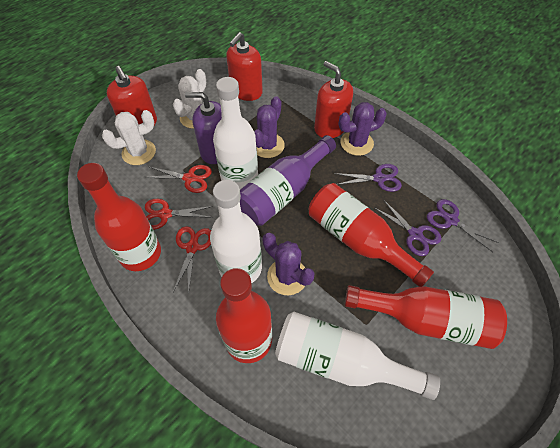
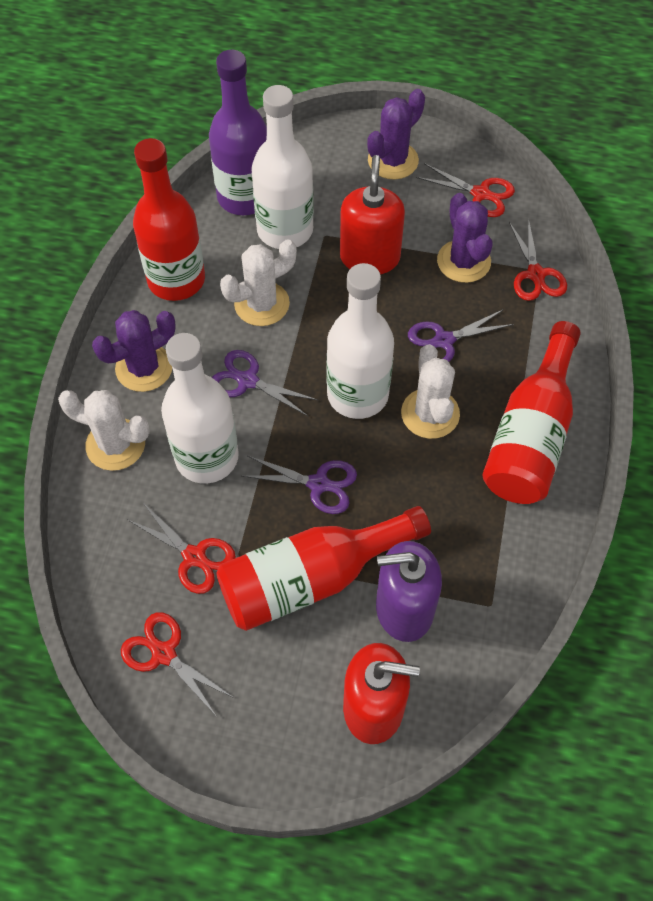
red bottle: 4 -> 3
red scissors: 3 -> 4
red soap dispenser: 3 -> 2
white cactus: 2 -> 3

